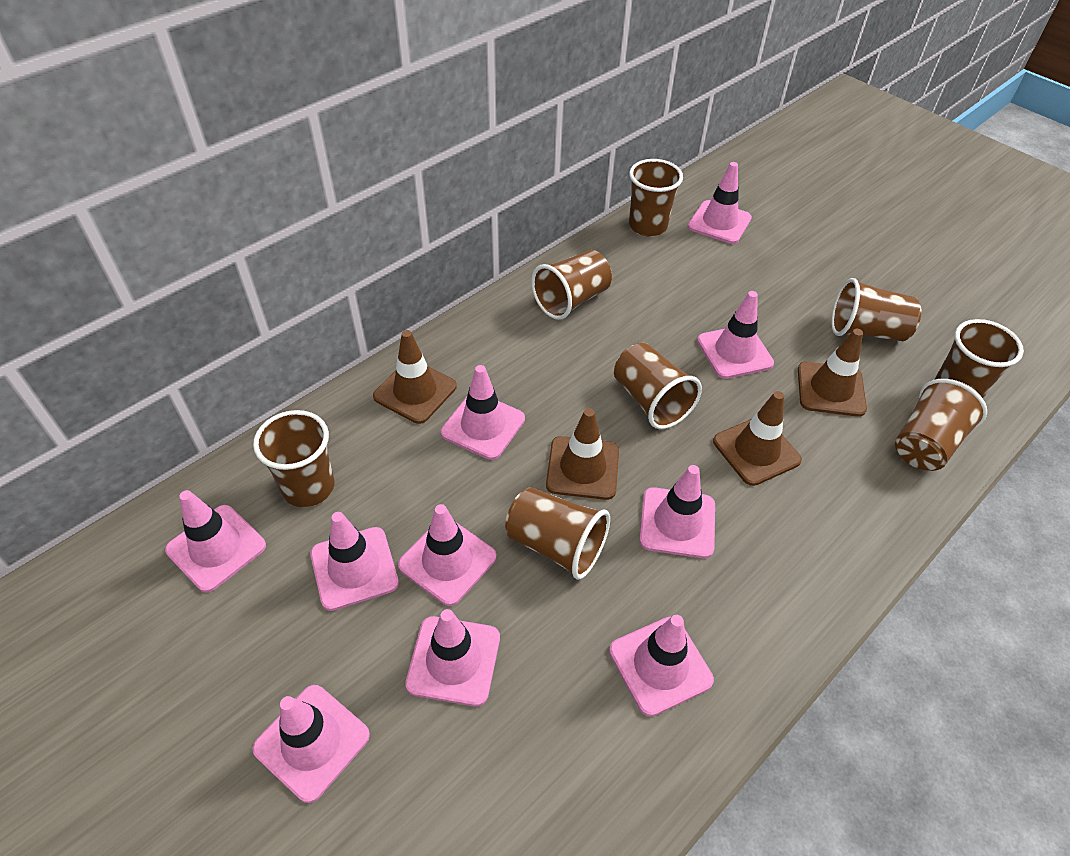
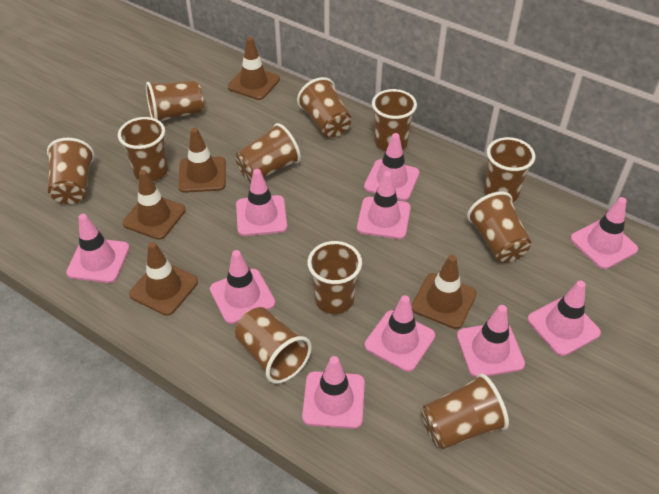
brown cup: 8 -> 11
brown traffic cone: 4 -> 5

